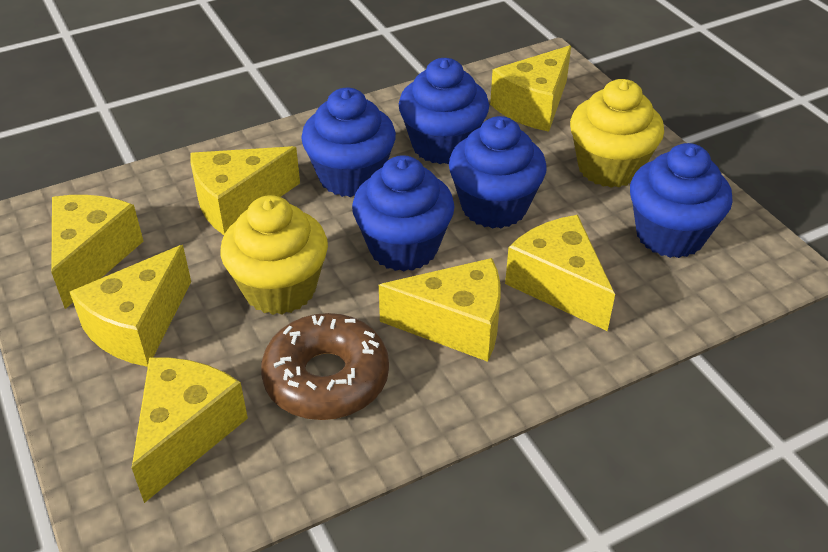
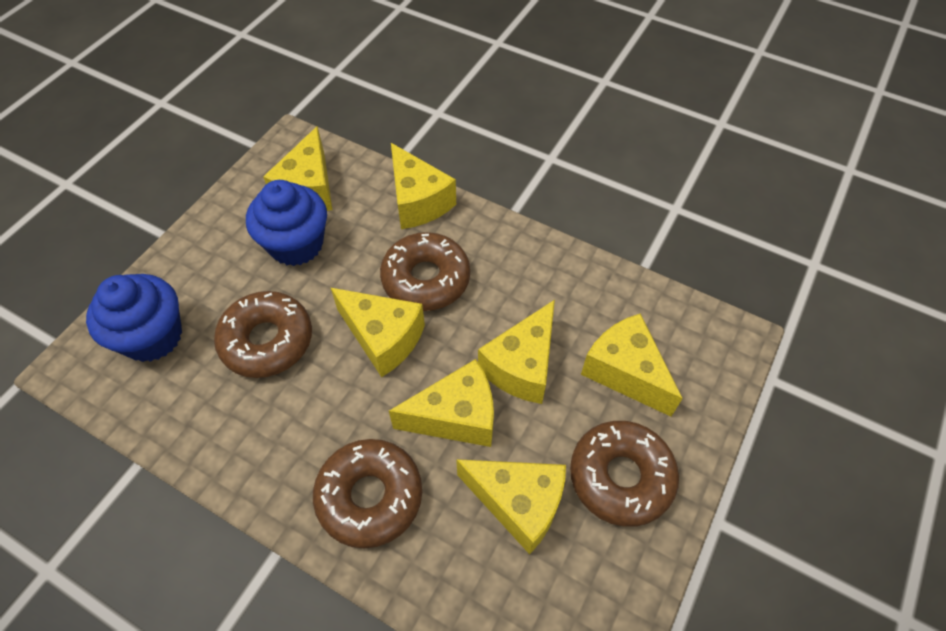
blue cupcake: 5 -> 2
brown donut: 1 -> 4
yellow cupcake: 2 -> 0

